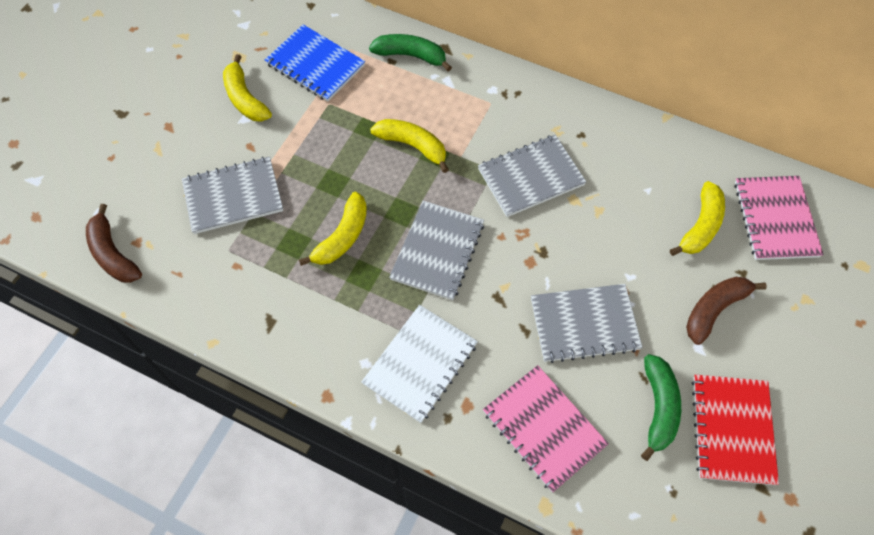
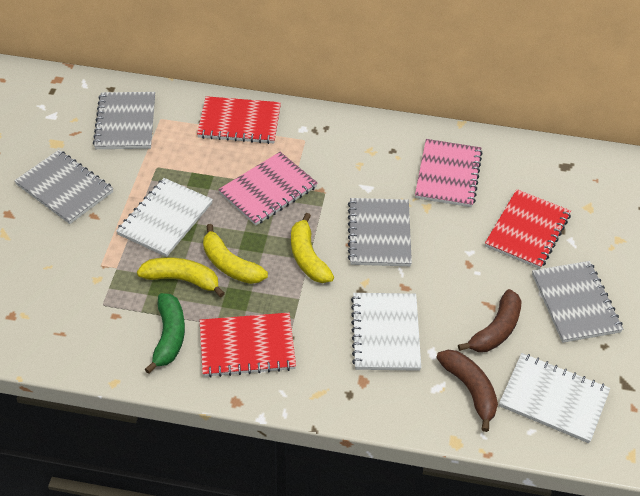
blue notebook: 1 -> 0
green banana: 2 -> 1
red notebook: 1 -> 3
white notebook: 1 -> 3
yellow banana: 4 -> 3

